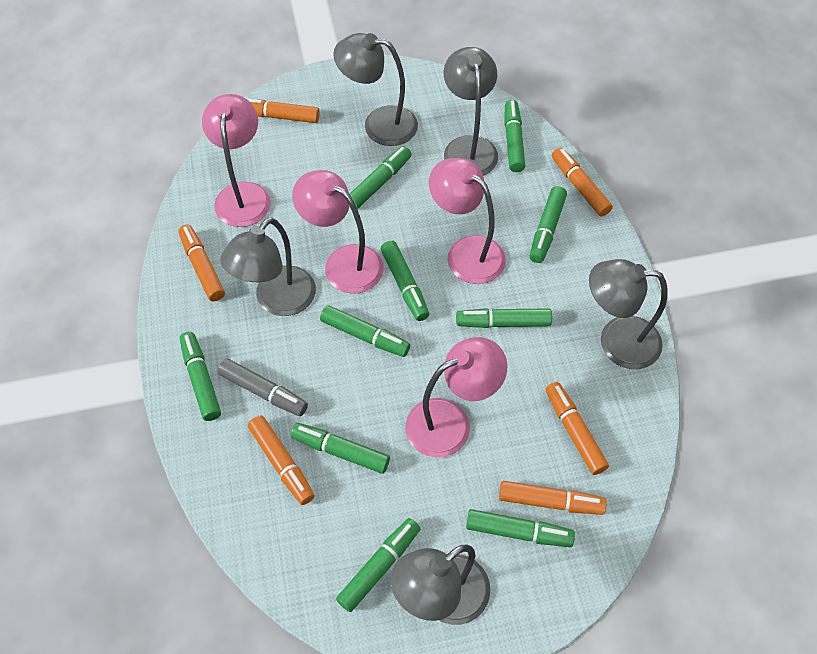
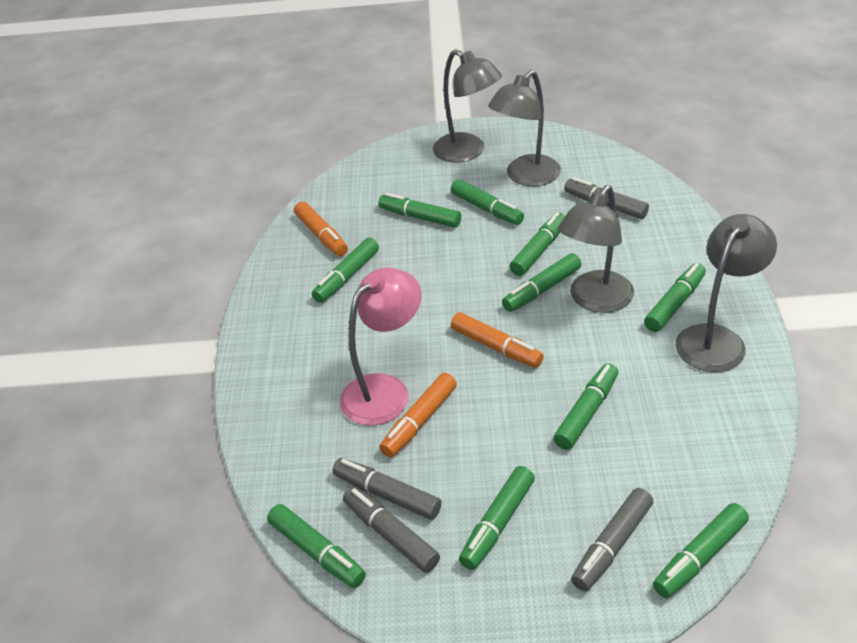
grey lamp: 5 -> 4
grey marker: 1 -> 4
orange marker: 6 -> 3
pink lamp: 4 -> 1

